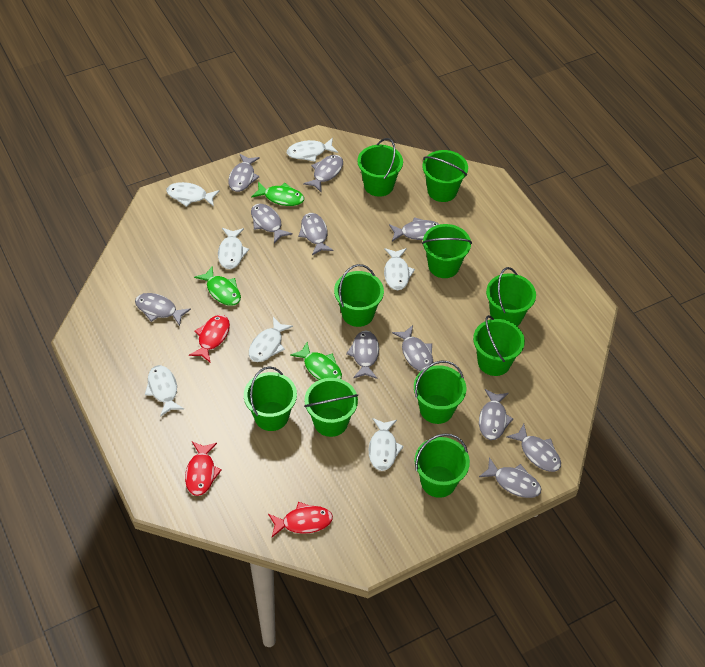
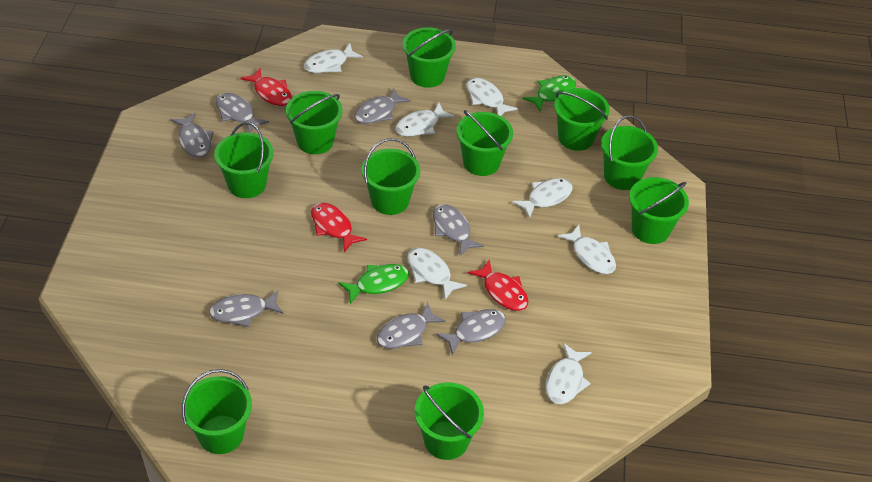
green fish: 3 -> 2
grey fish: 11 -> 7

